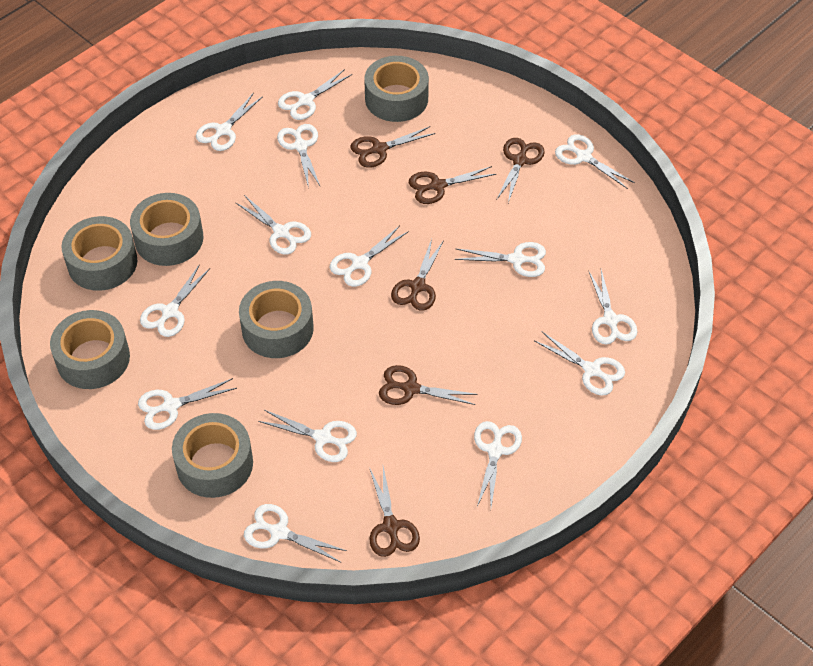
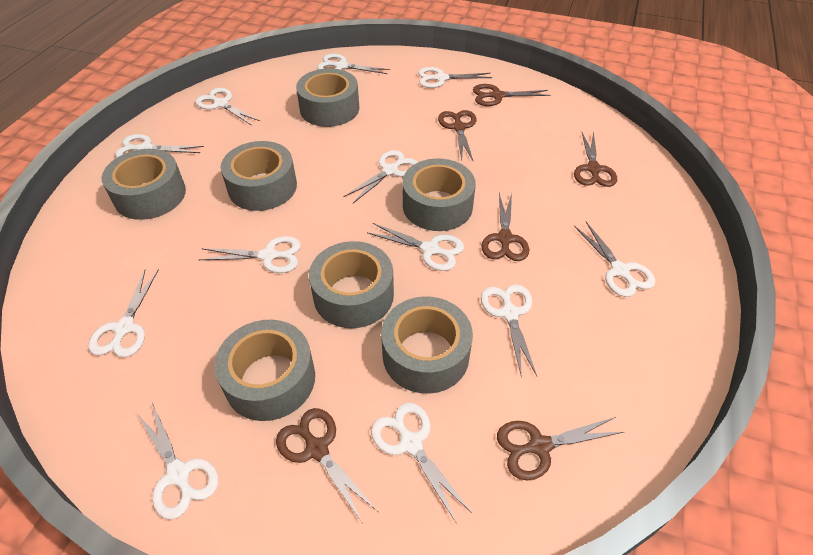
grey tape: 6 -> 7
white scissors: 14 -> 12

